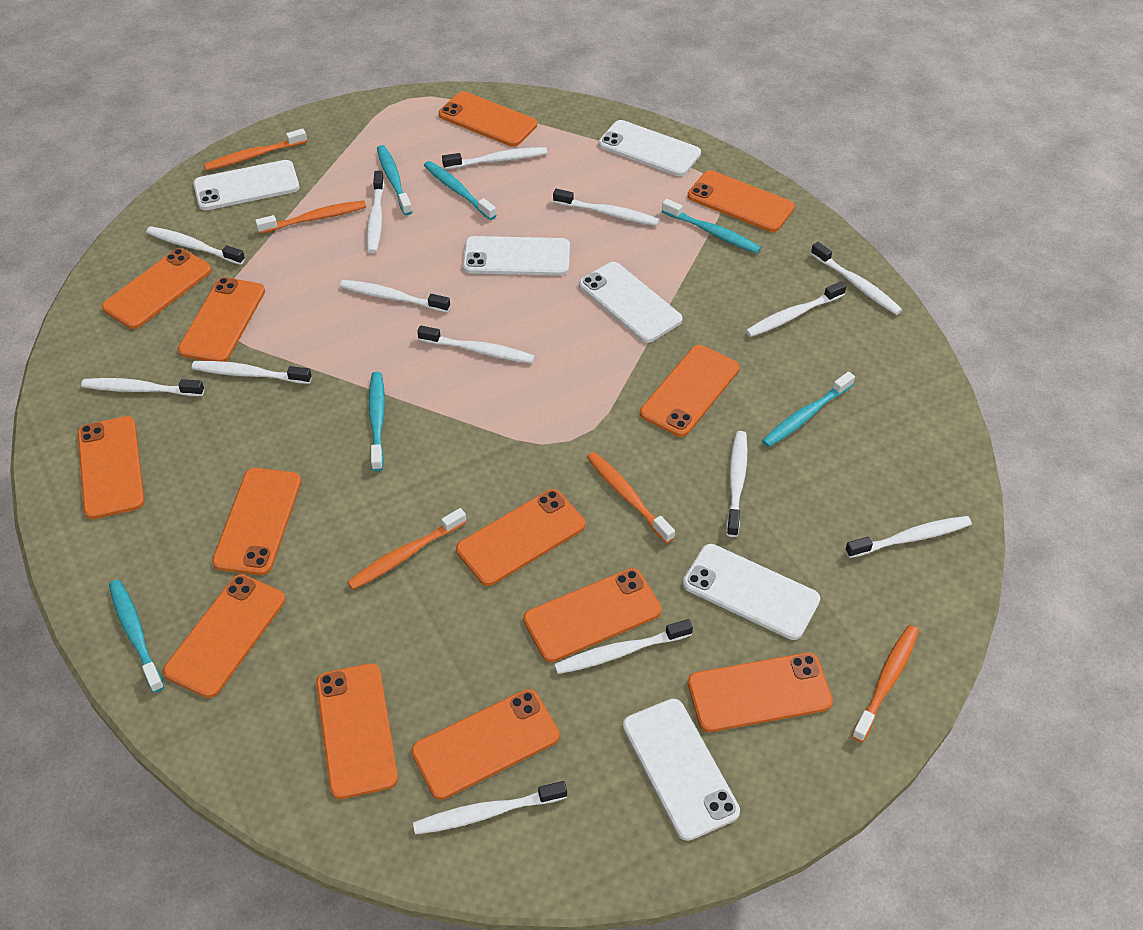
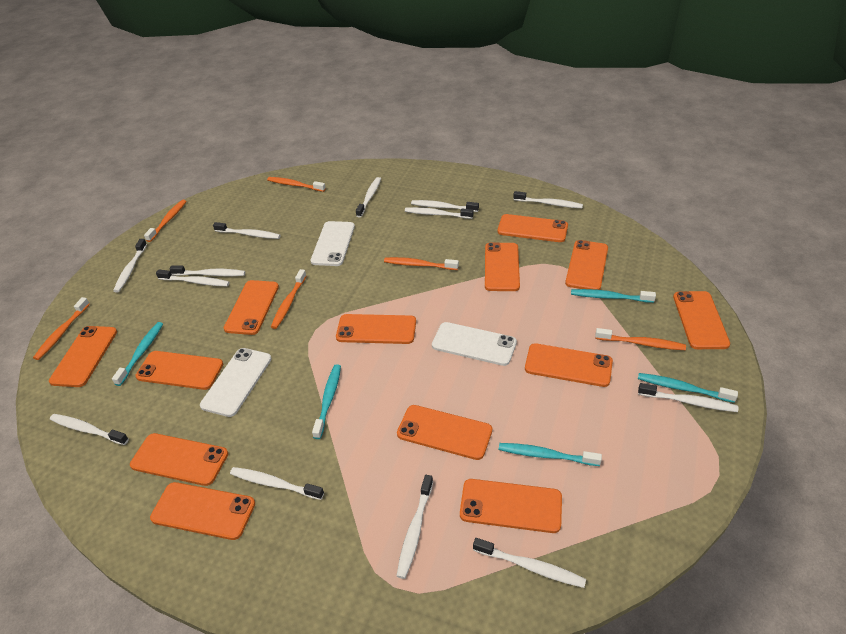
orange toothbrush: 5 -> 6
turquoise toothbrush: 6 -> 5
white phone: 6 -> 3
white toothbrush: 14 -> 13

